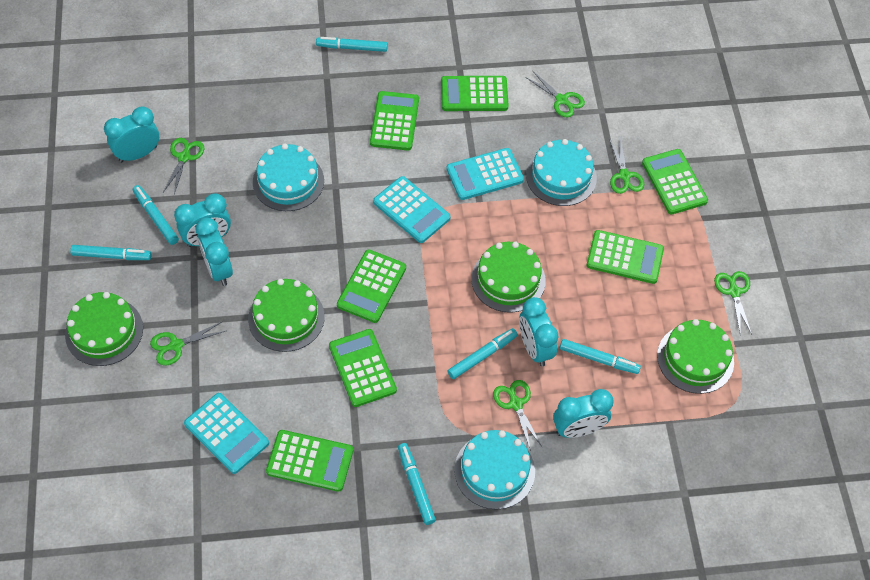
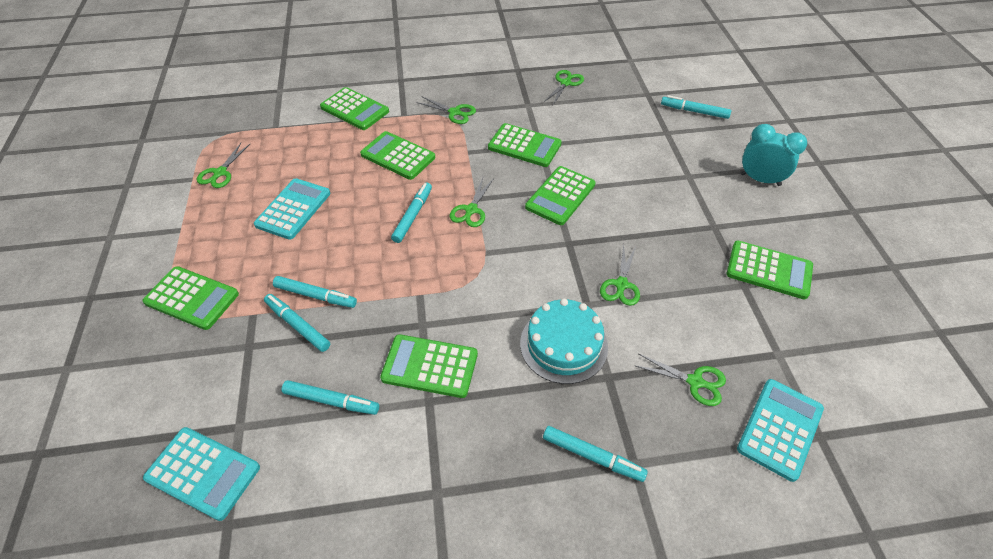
green cake: 4 -> 0
turquoise cake: 3 -> 1
turquoise clock: 5 -> 1

